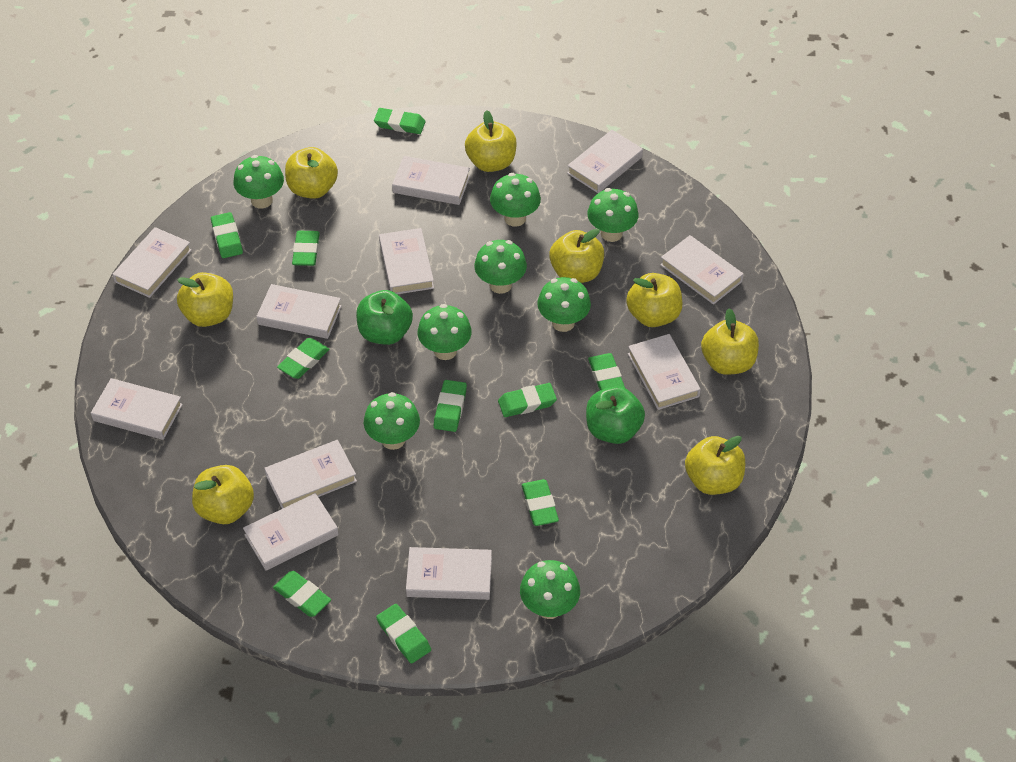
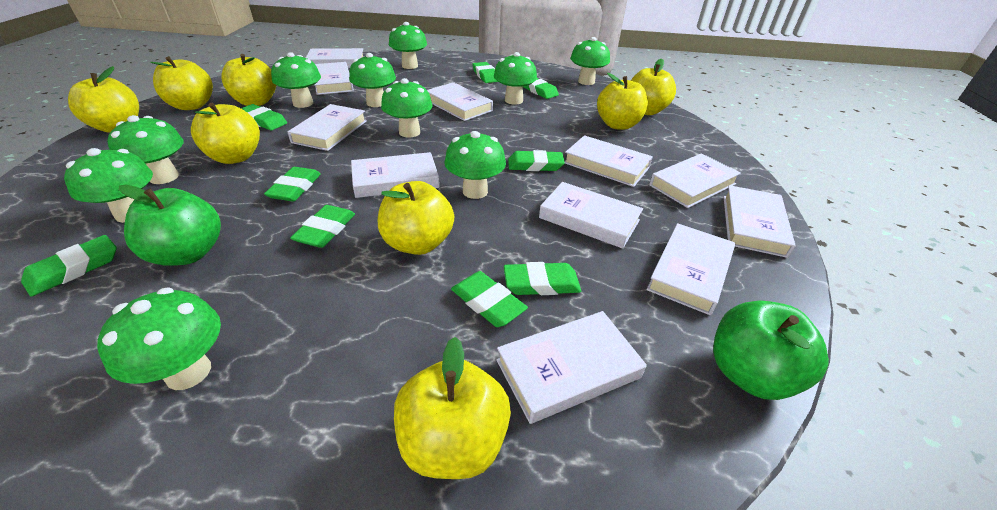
green eraser: 10 -> 9
green mushroom: 8 -> 10

